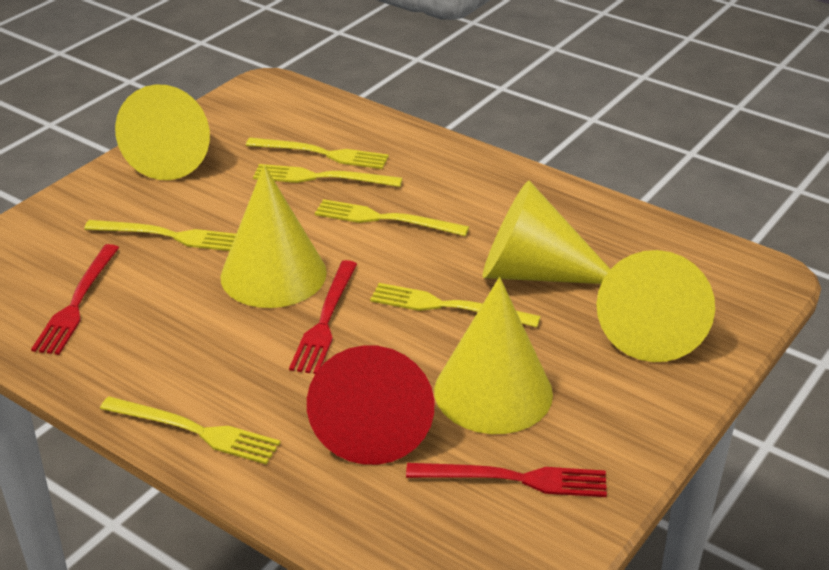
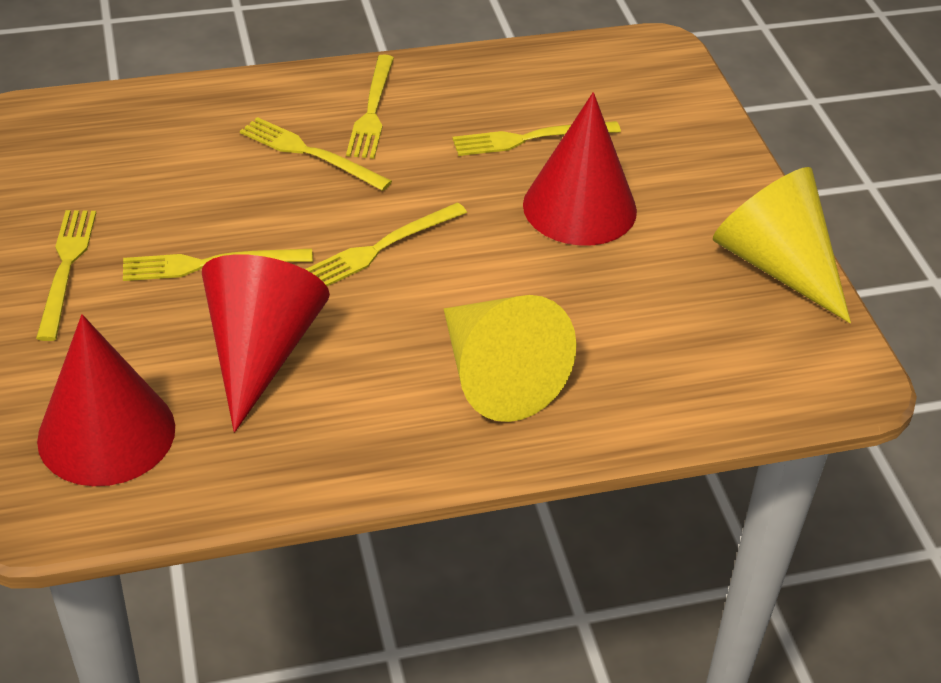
red cone: 1 -> 3
red fork: 3 -> 0
yellow cone: 5 -> 2

